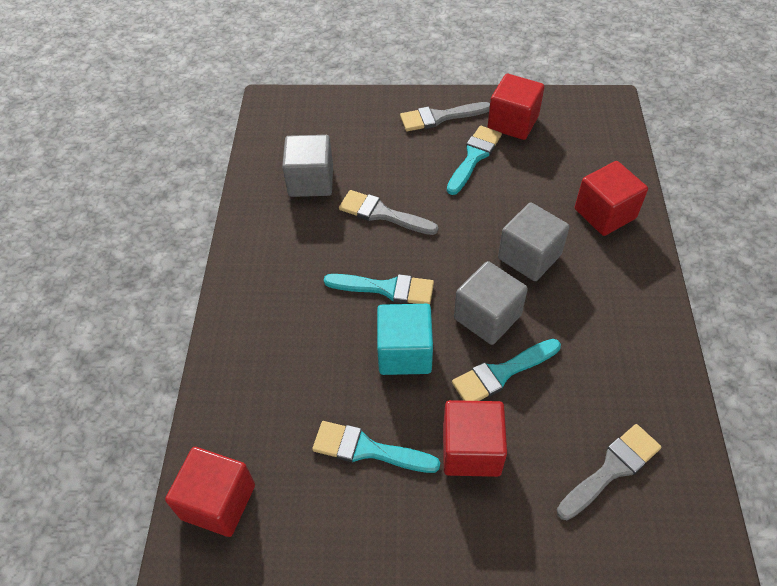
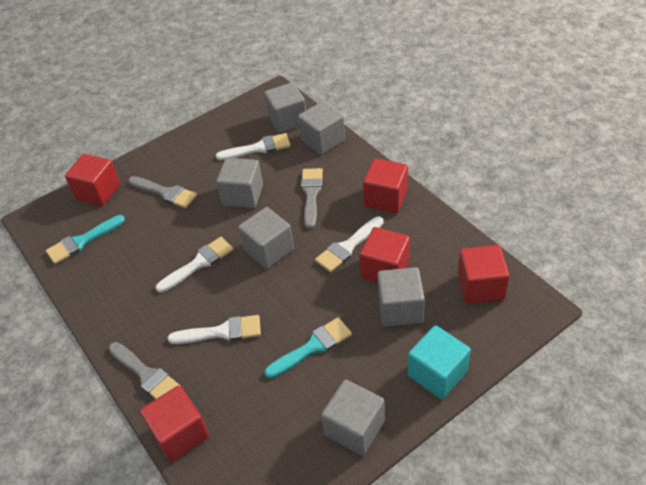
grey cube: 3 -> 6
red cube: 4 -> 5
turquoise brush: 4 -> 2
white brush: 0 -> 4

